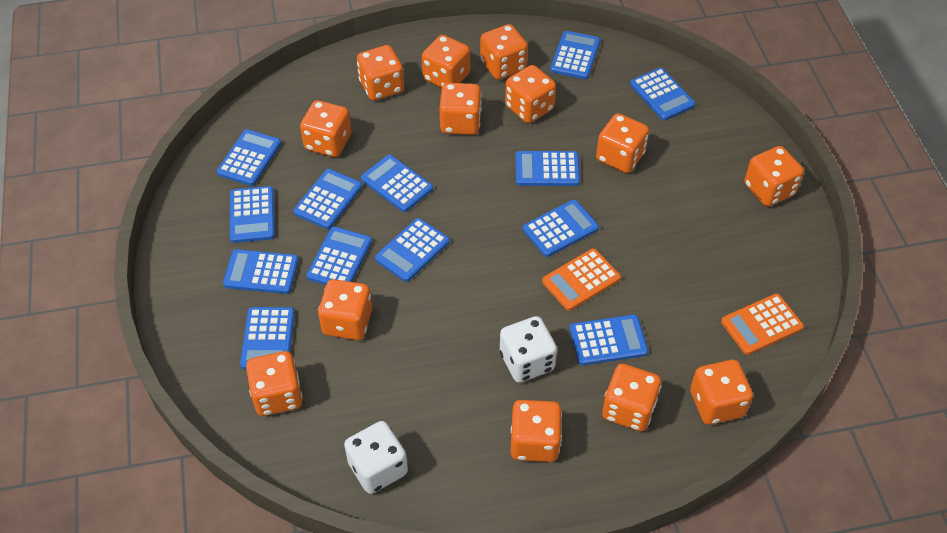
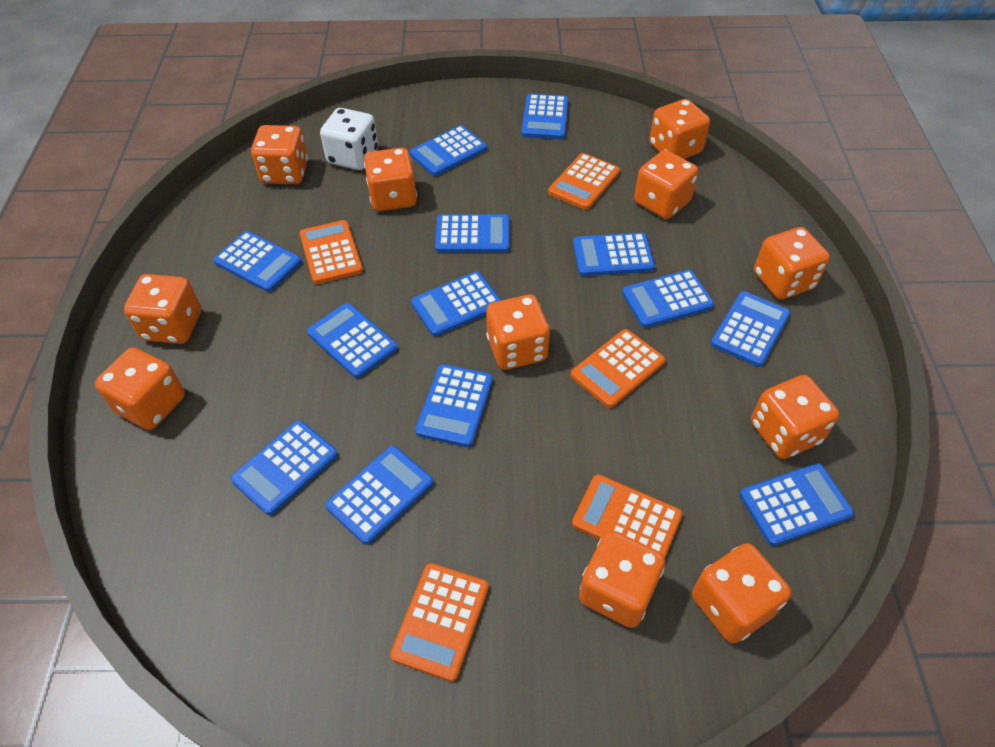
orange calculator: 2 -> 5
orange dice: 13 -> 11
white dice: 2 -> 1

